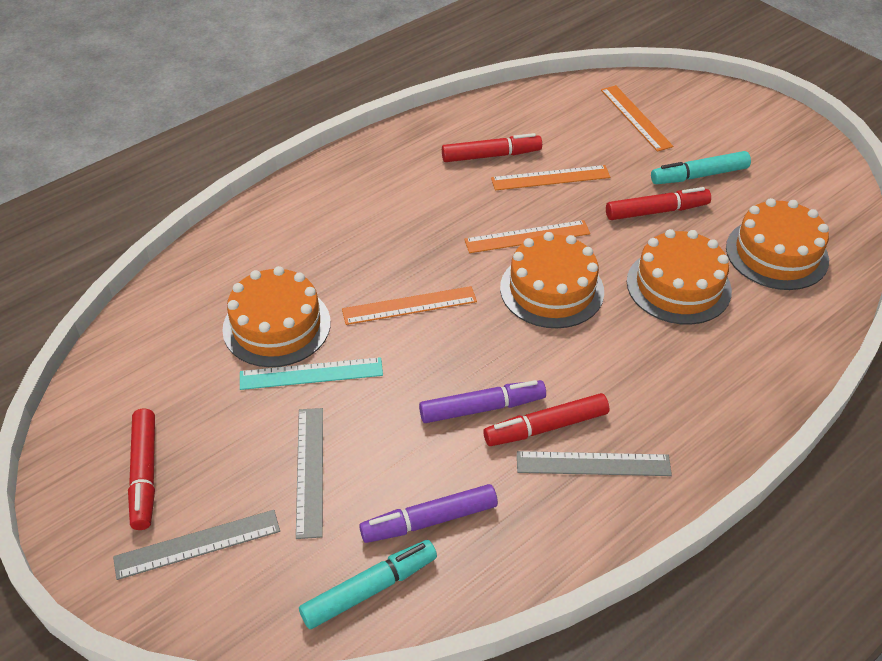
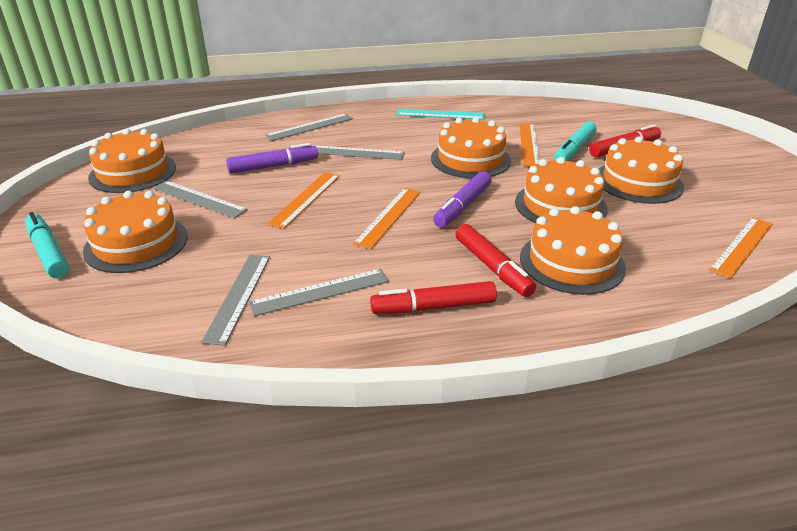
grey ruler: 3 -> 5
orange cake: 4 -> 6
red marker: 4 -> 3

